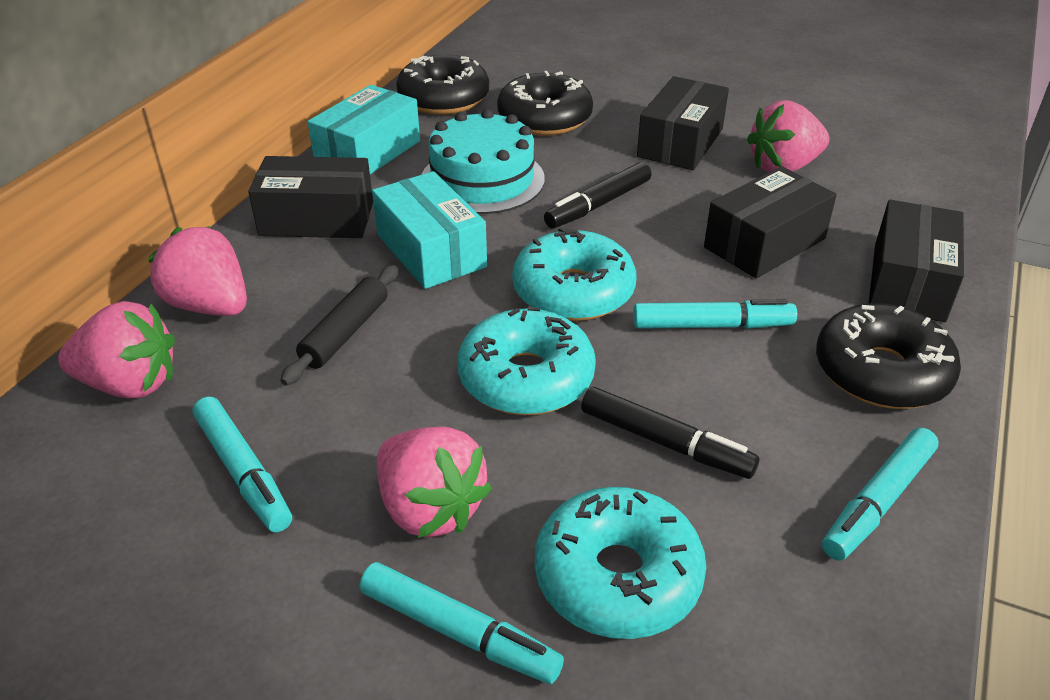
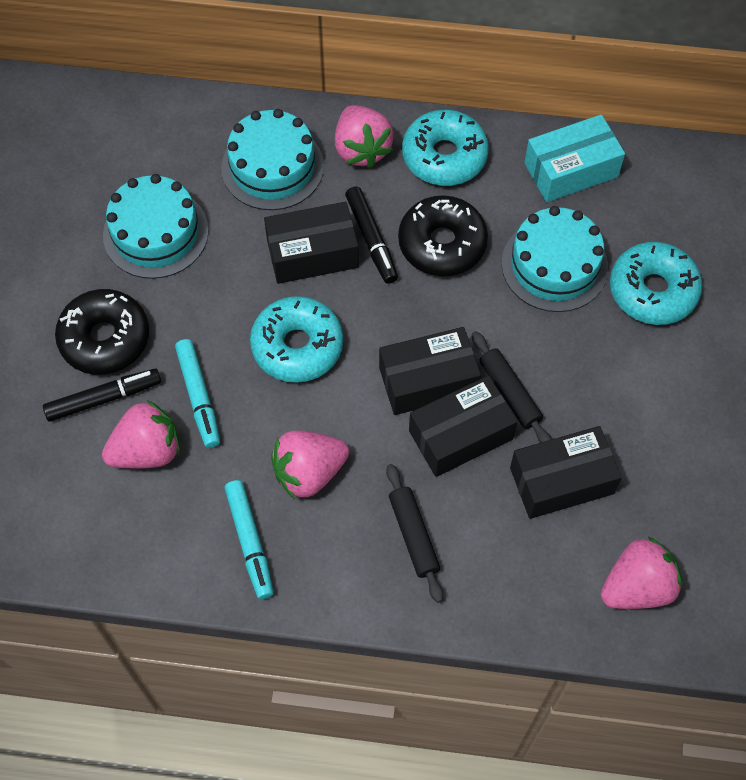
black donut: 3 -> 2
black rolling pin: 1 -> 2
turquoise box: 2 -> 1
turquoise cake: 1 -> 3
turquoise marker: 4 -> 2

